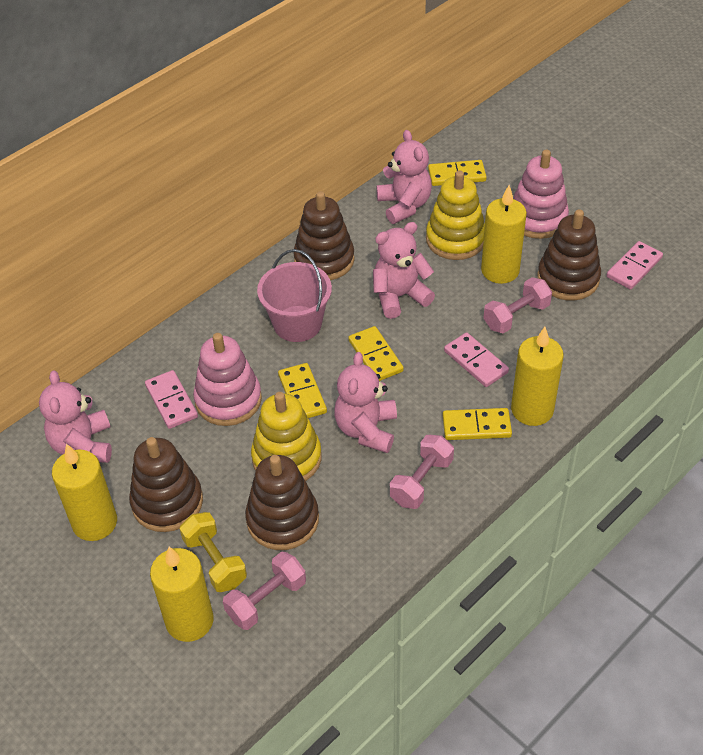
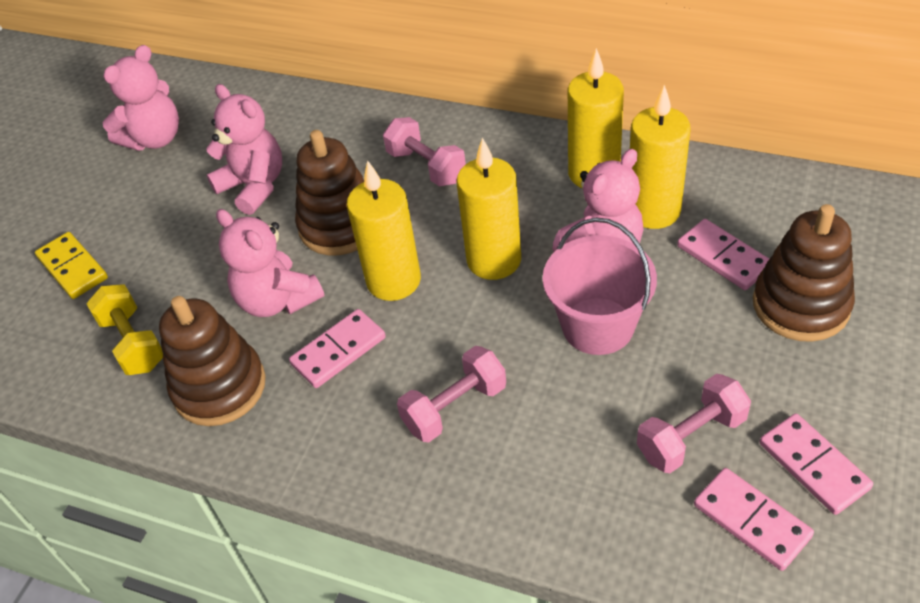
brown stacking toy: 4 -> 3
pink domino: 3 -> 4
pink stacking toy: 2 -> 0
yellow domino: 4 -> 1
yellow stacking toy: 2 -> 0

